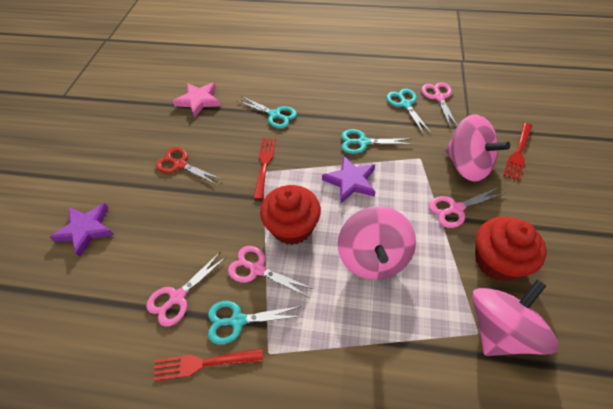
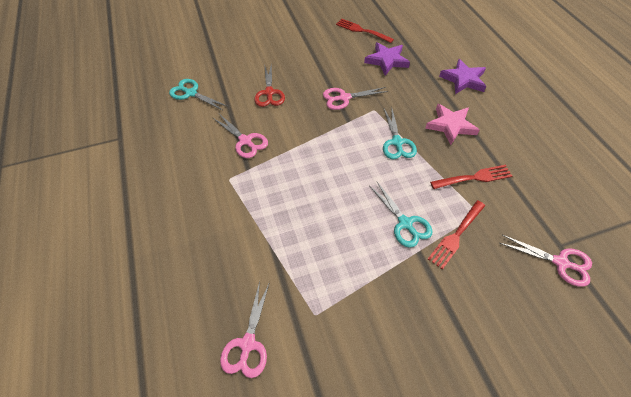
pink spinning top: 3 -> 0
red cupcake: 2 -> 0
turquoise scissors: 4 -> 3

